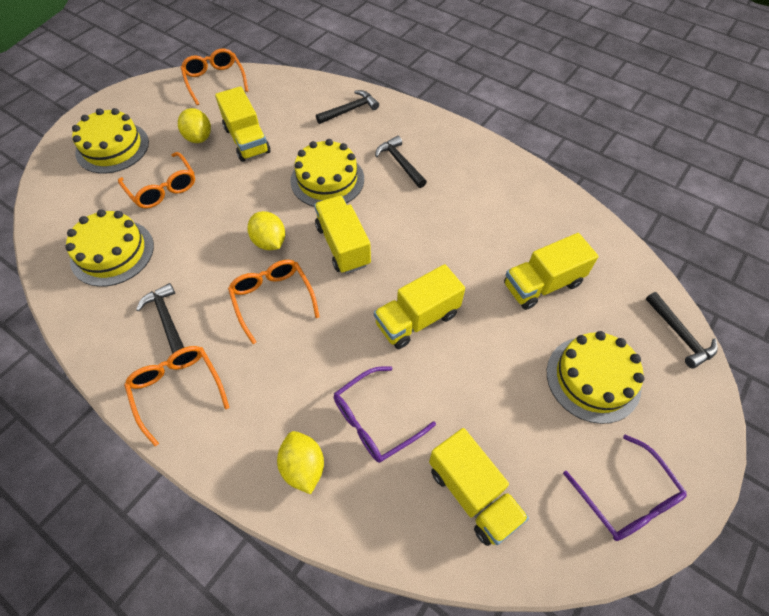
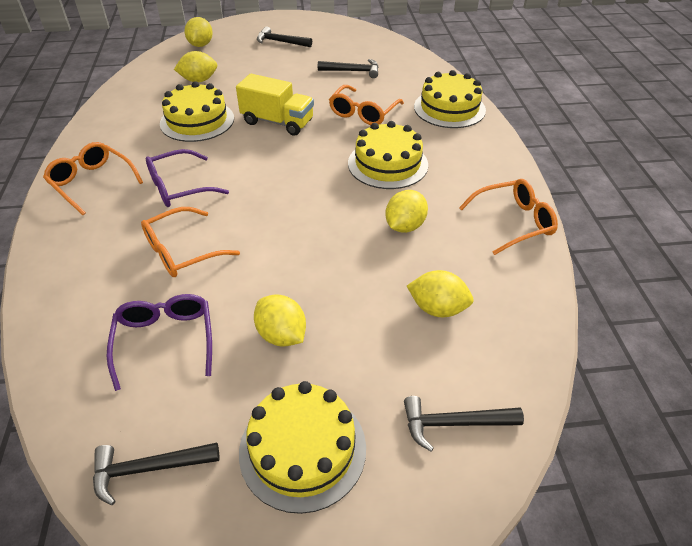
yellow lemon: 3 -> 5
yellow truck: 5 -> 1

